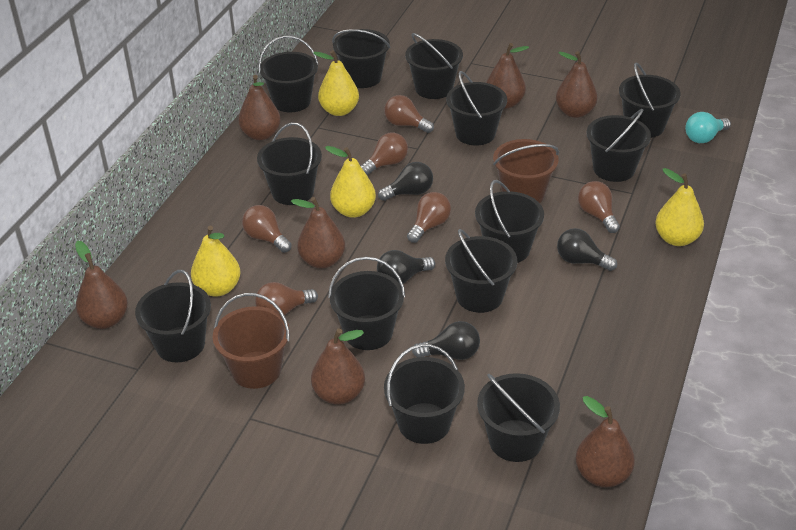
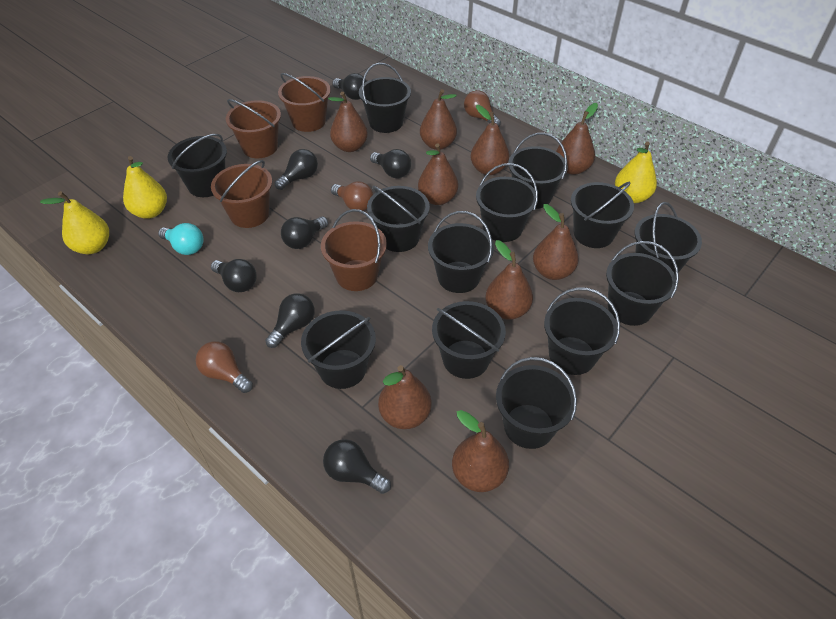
black light bulb: 4 -> 7
brown bucket: 2 -> 4
brown light bulb: 6 -> 3
brown pear: 7 -> 9
yellow pear: 4 -> 3

